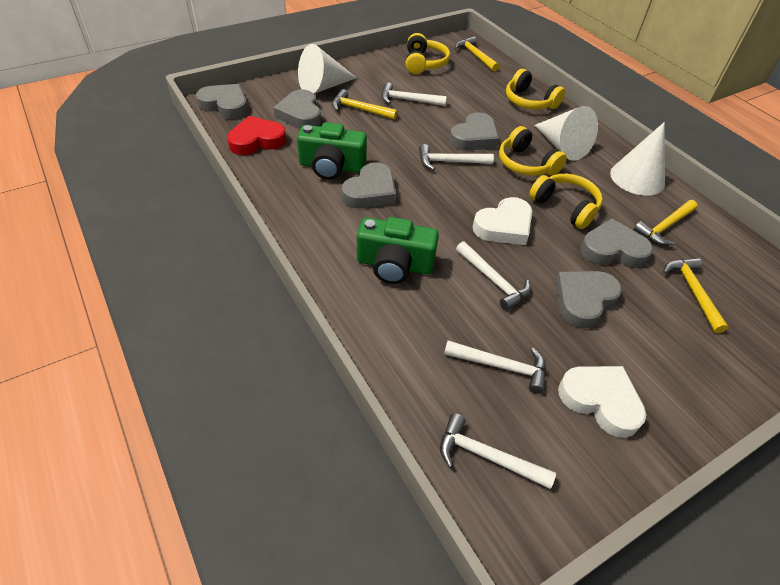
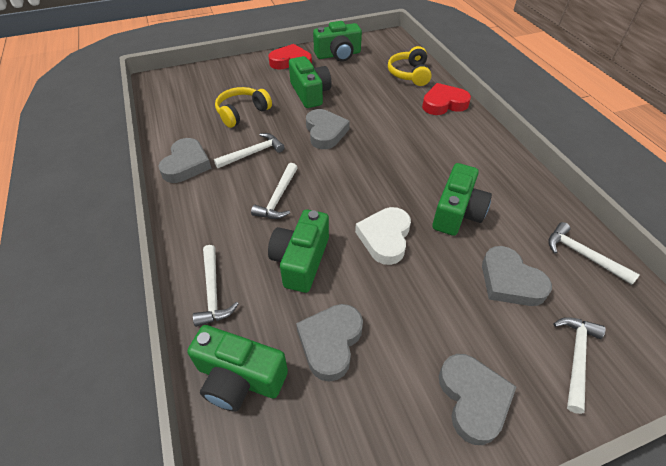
green camera: 2 -> 5
grey heart: 6 -> 5
red heart: 1 -> 2
white cone: 3 -> 0
white heart: 2 -> 1
yellow hammer: 4 -> 0
yellow headphones: 4 -> 2

